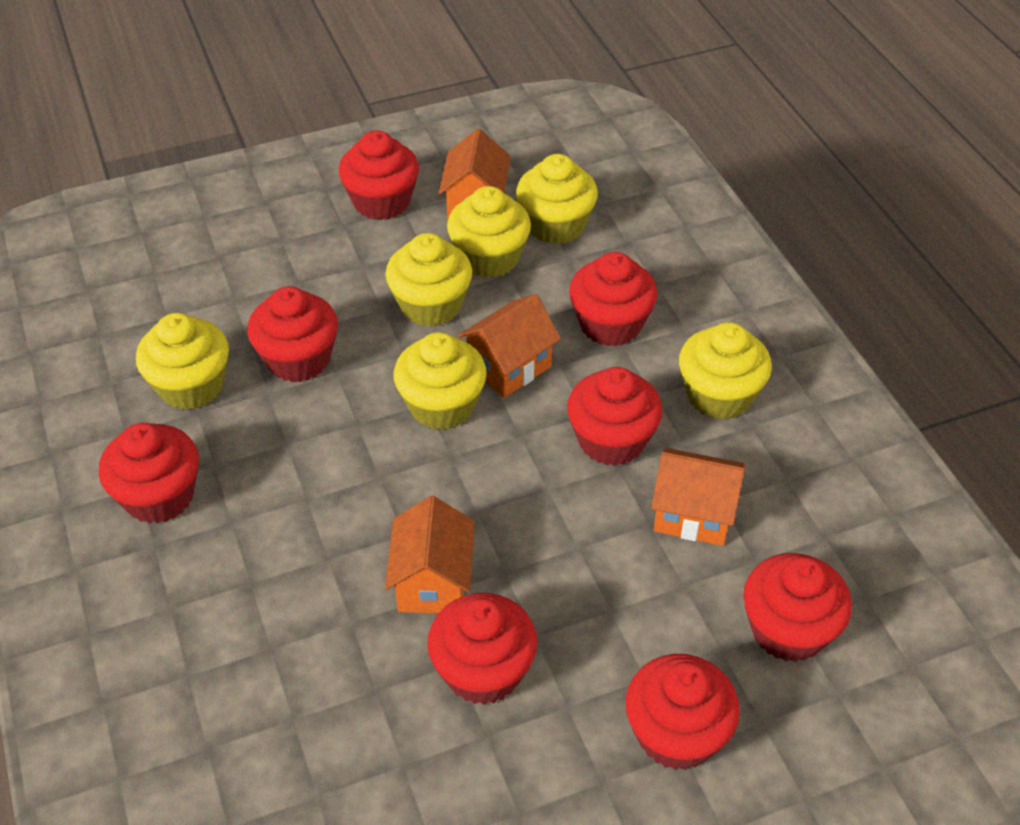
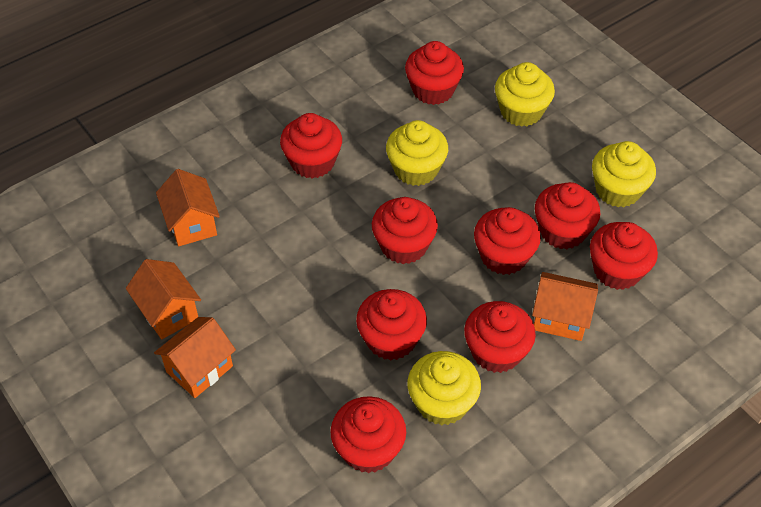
red cupcake: 8 -> 9
yellow cupcake: 6 -> 4

